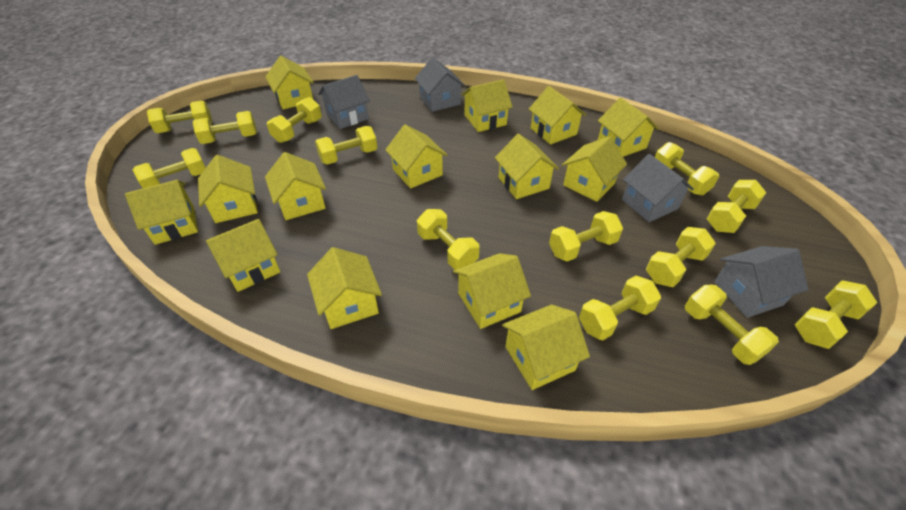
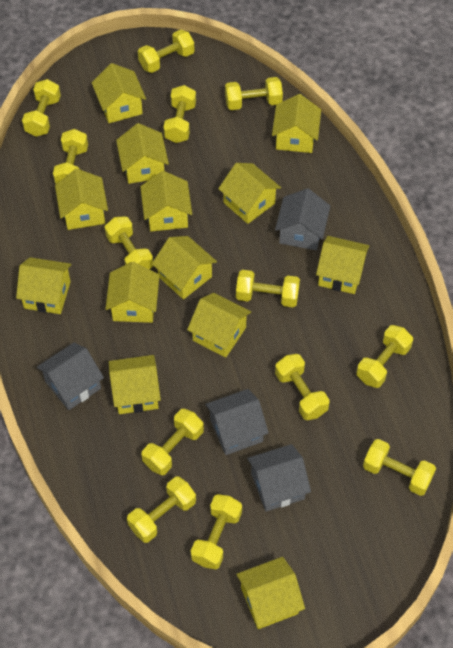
yellow house: 14 -> 13

